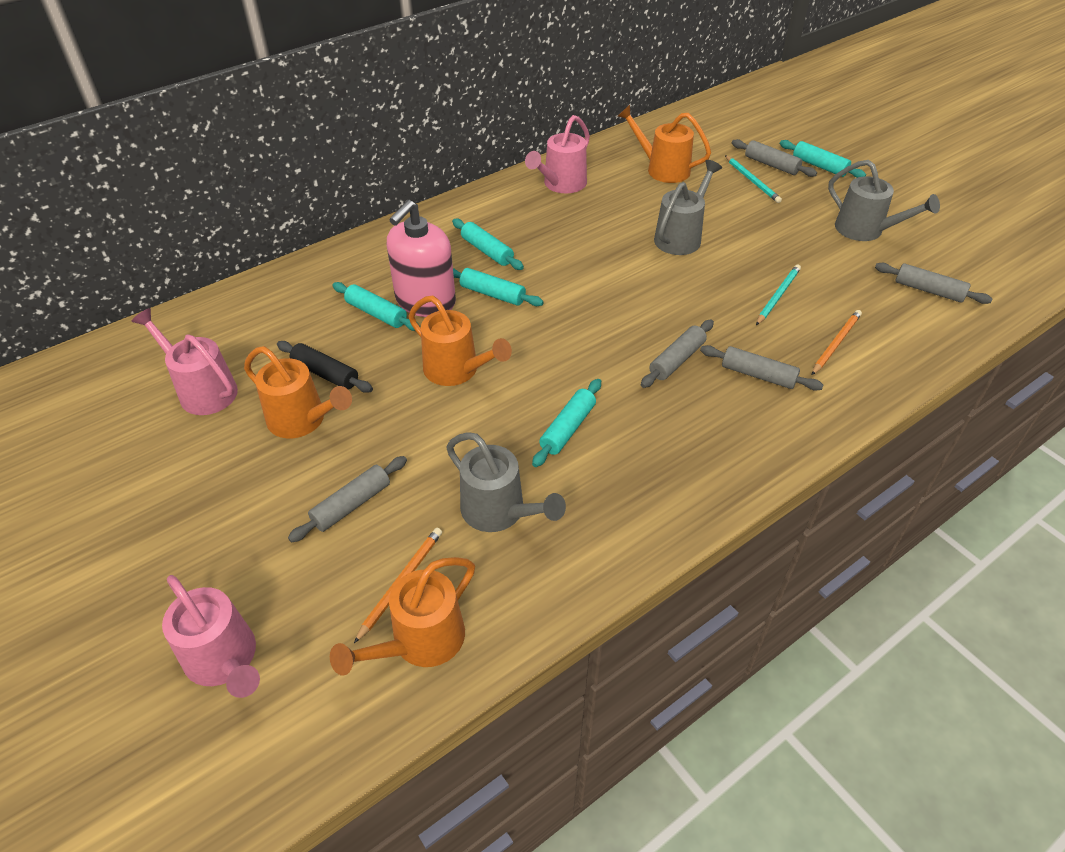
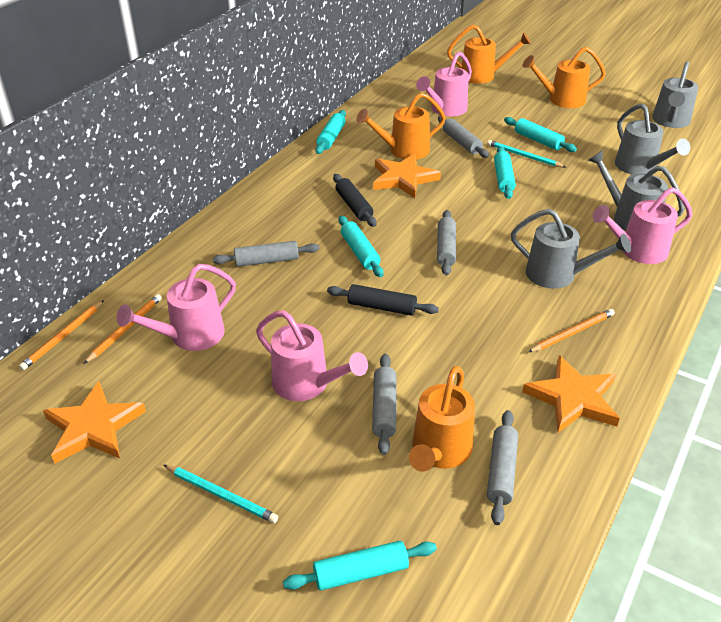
black rolling pin: 1 -> 2
grey watering can: 3 -> 4
orange pencil: 2 -> 3
orange star: 0 -> 3
pink soap dispenser: 1 -> 0
pink watering can: 3 -> 4

